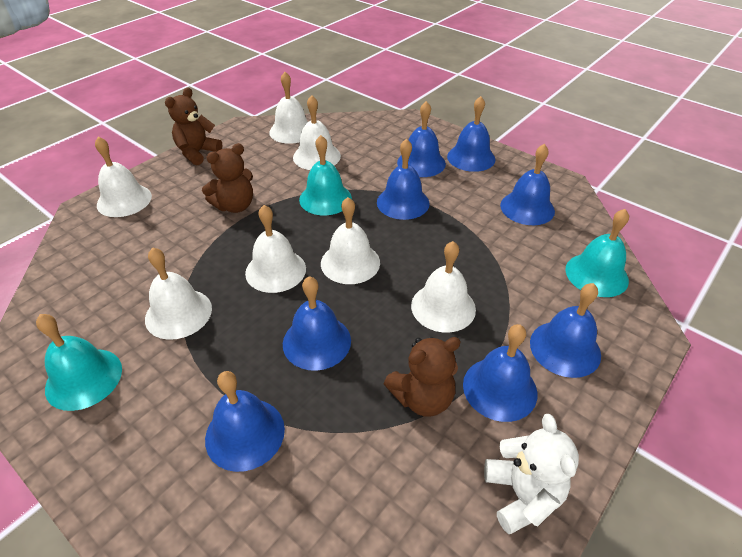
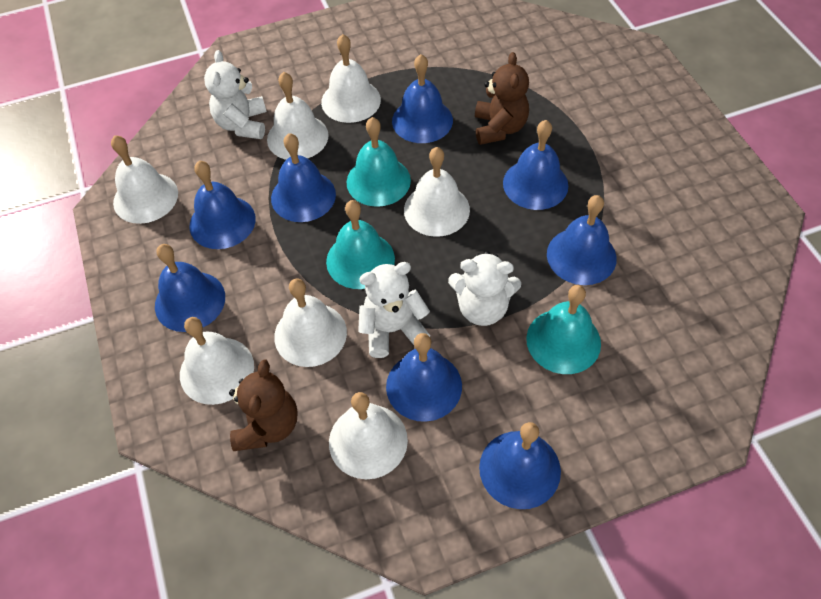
brown teddy bear: 3 -> 2
white teddy bear: 1 -> 3

